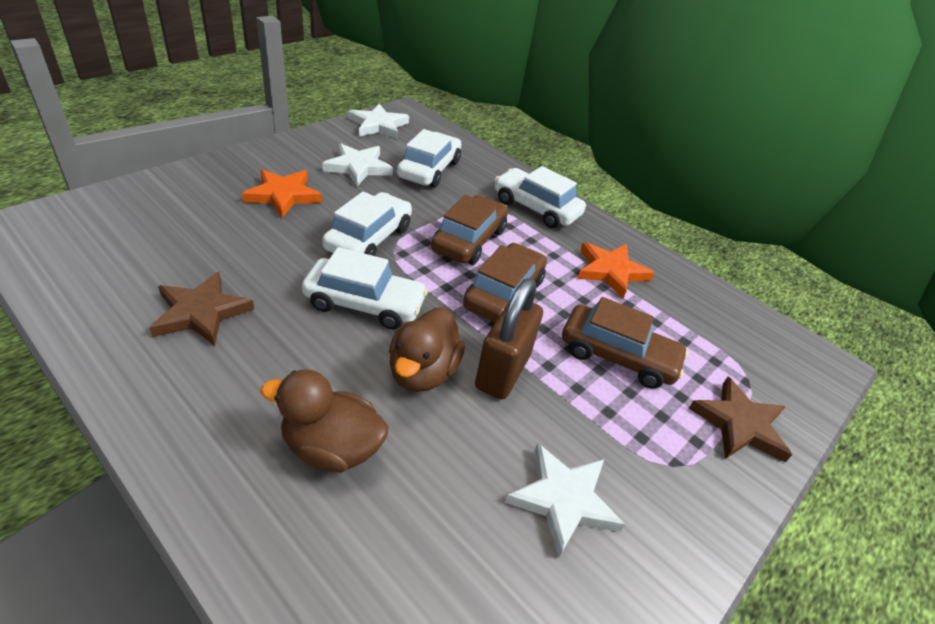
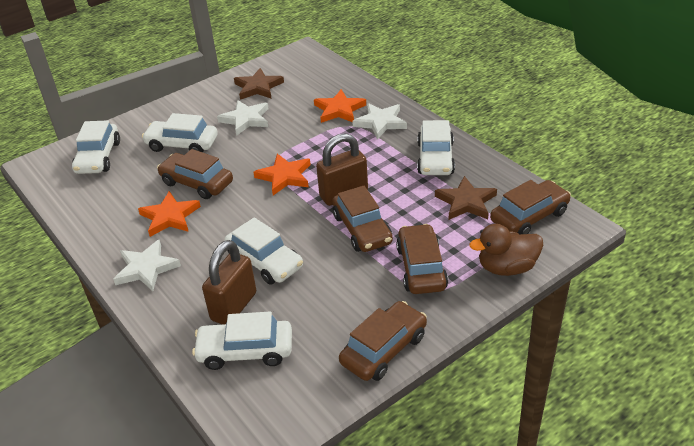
brown car: 3 -> 5
brown duck: 2 -> 1
brown padlock: 1 -> 2
orange star: 2 -> 3
white car: 4 -> 5

